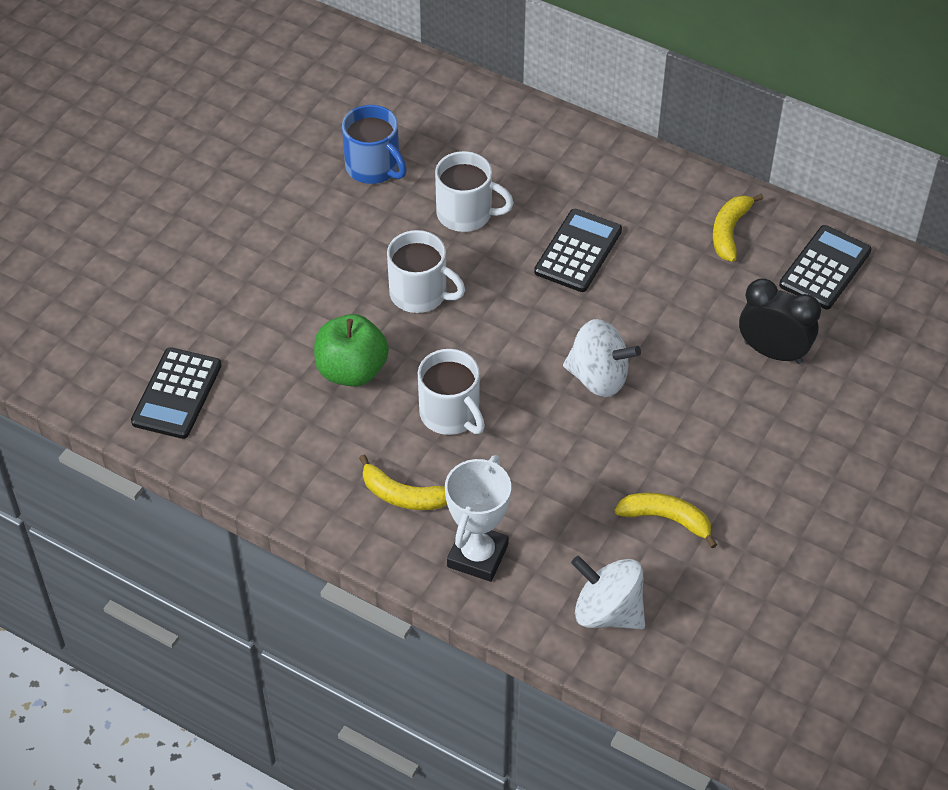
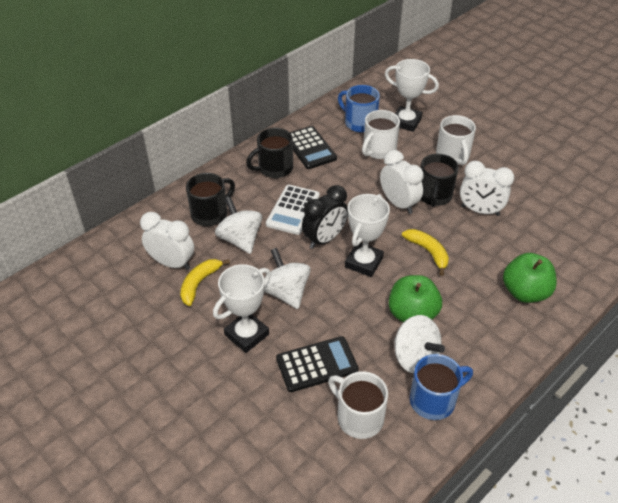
black calculator: 3 -> 2
black mug: 0 -> 3
blue mug: 1 -> 2
green apple: 1 -> 2
white calculator: 0 -> 1
white clock: 0 -> 3
white spinning top: 2 -> 3
white trophy: 1 -> 3
yellow banana: 3 -> 2

